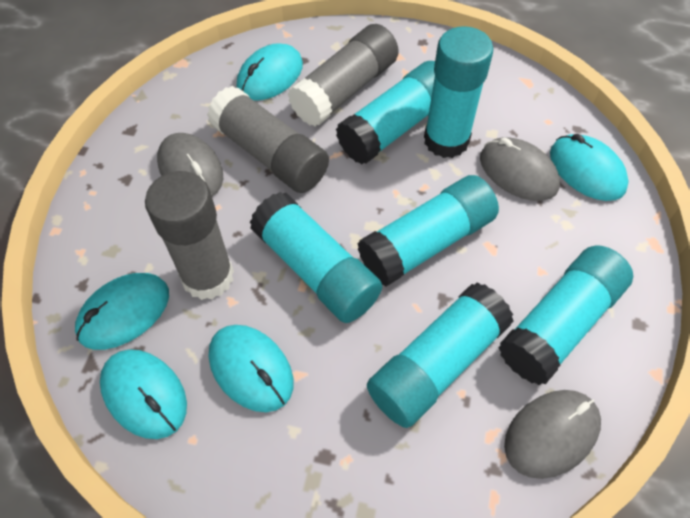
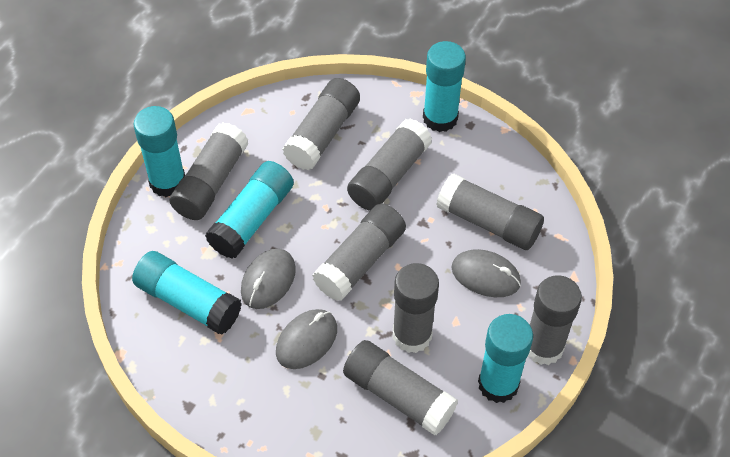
grey glue stick: 3 -> 8
turquoise glue stick: 6 -> 5
turquoise mouse: 5 -> 0

